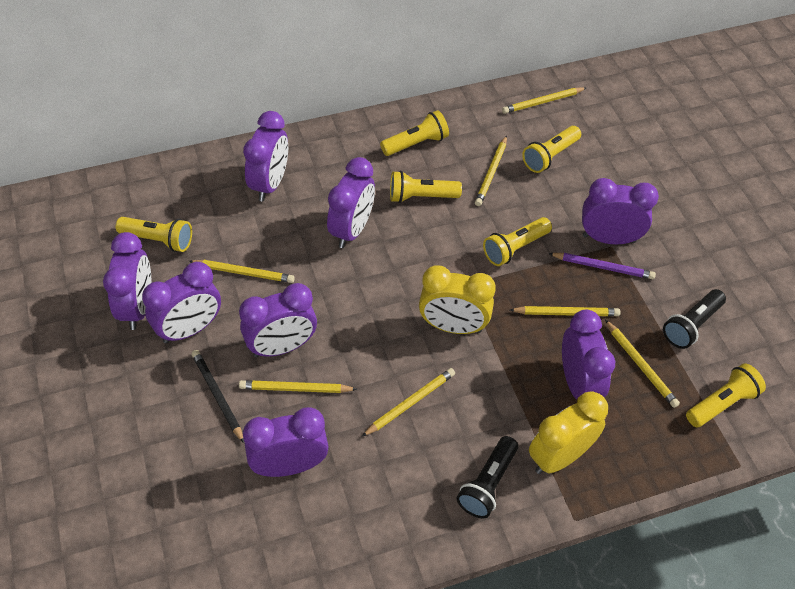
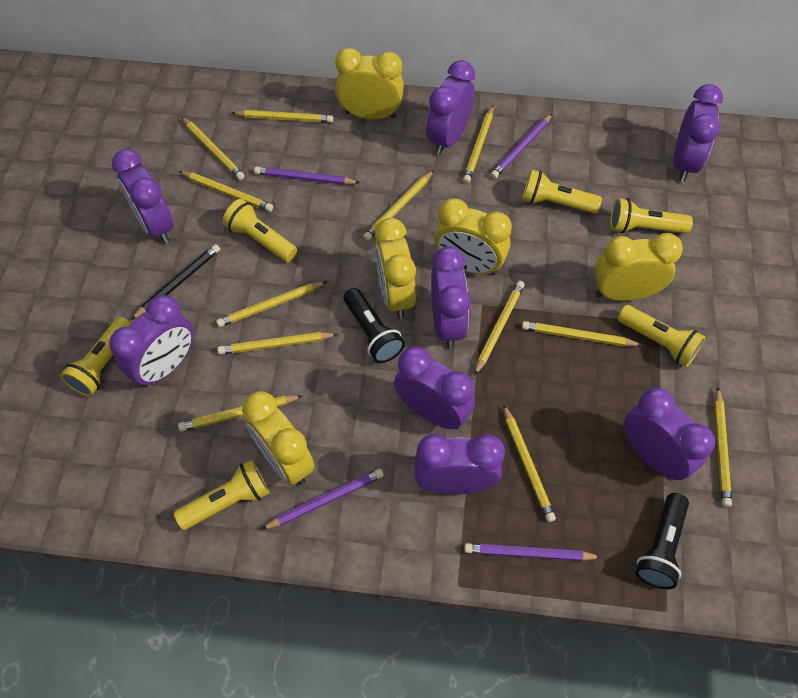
purple pencil: 1 -> 4
yellow clock: 2 -> 5
yellow pencil: 7 -> 12

